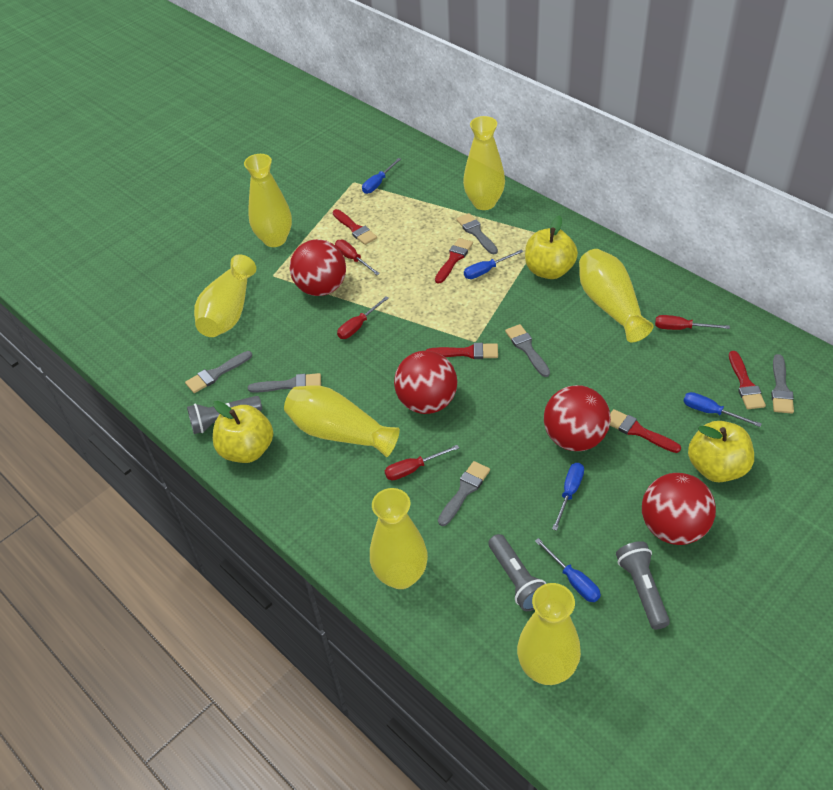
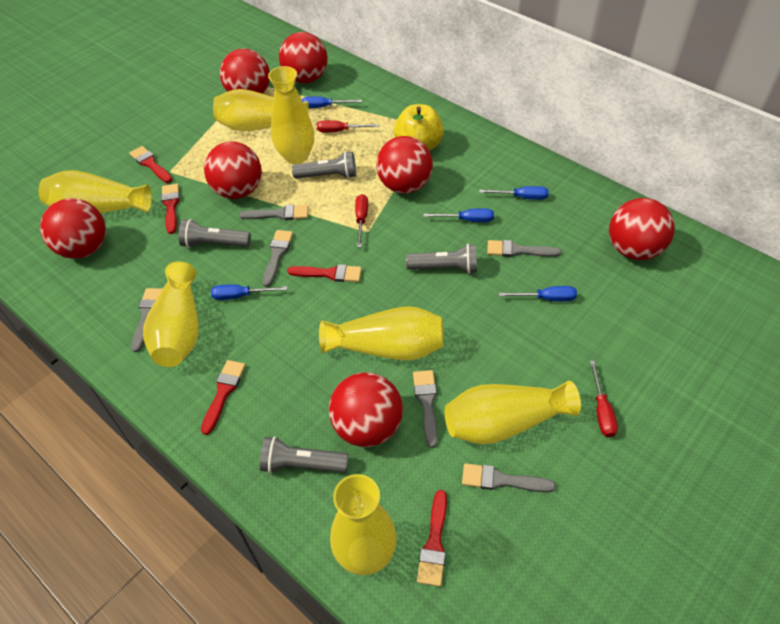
grey flashlight: 3 -> 4
red ball: 4 -> 7
red screwdriver: 4 -> 3
yellow apple: 3 -> 1

